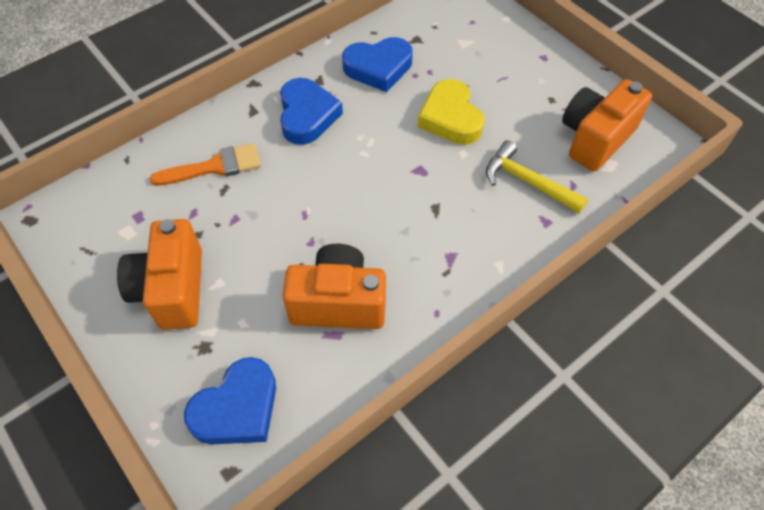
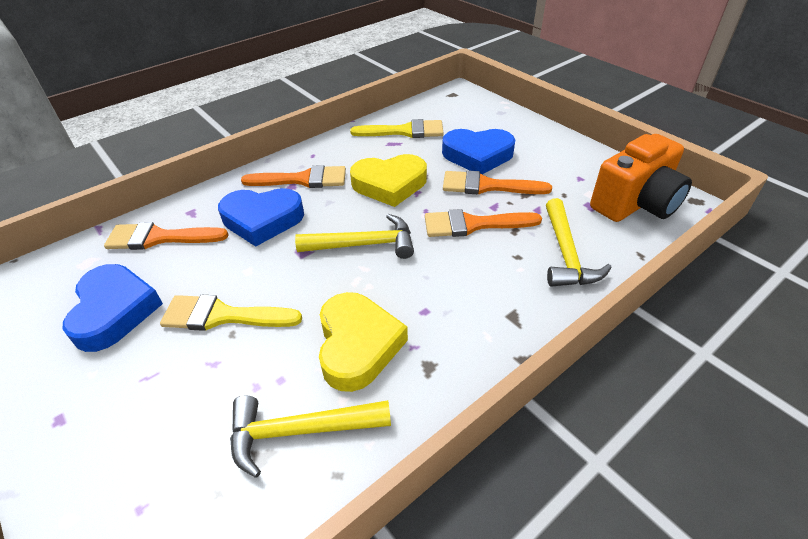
orange brush: 1 -> 4
orange camera: 3 -> 1
yellow brush: 0 -> 2
yellow hammer: 1 -> 3
yellow heart: 1 -> 2

